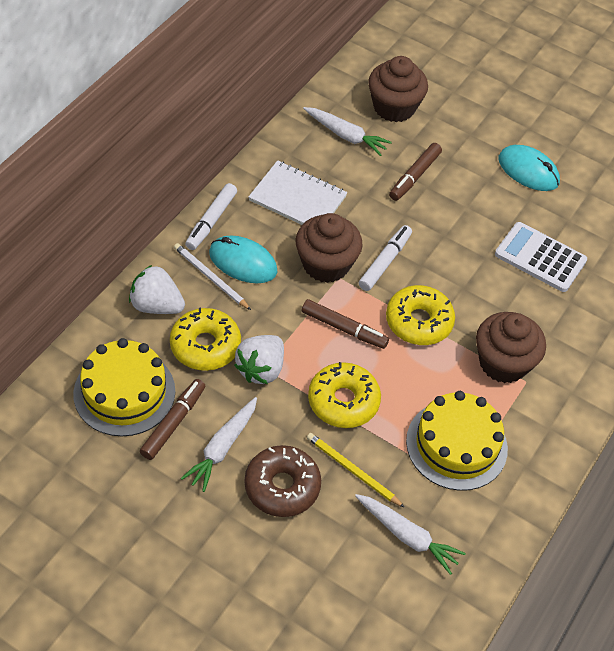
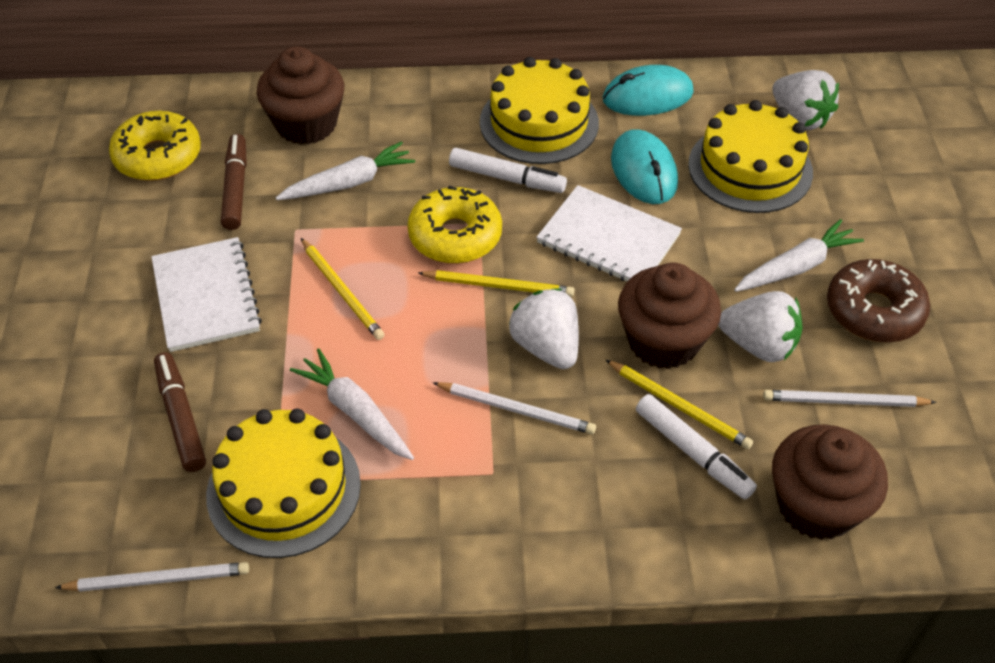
brown marker: 3 -> 2
white calculator: 1 -> 0
white notebook: 1 -> 2
white pencil: 1 -> 3
white strawberry: 2 -> 3
yellow cake: 2 -> 3
yellow donut: 3 -> 2
yellow pencil: 1 -> 3

